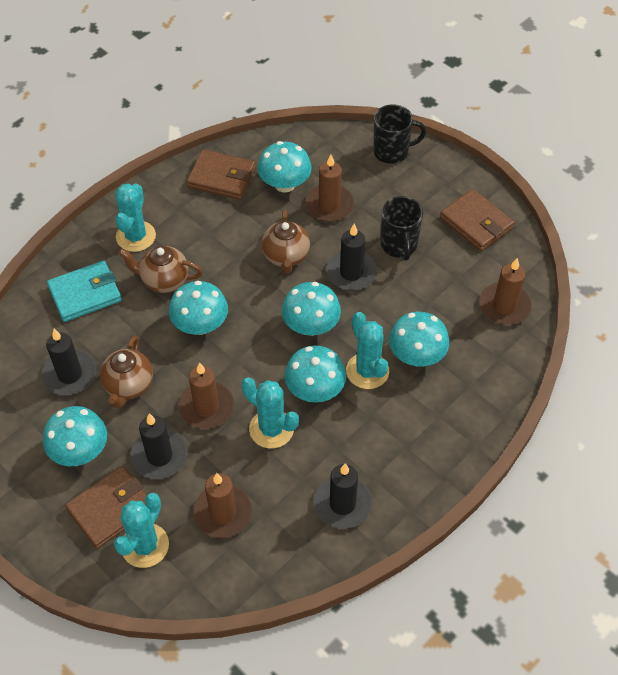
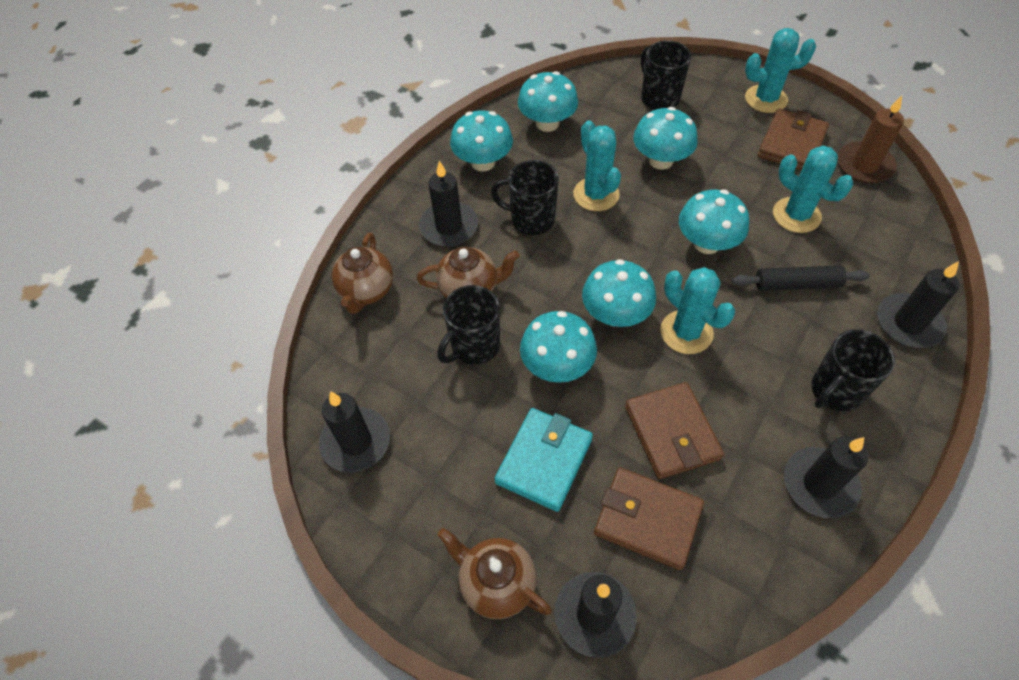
black candle: 4 -> 5
black mug: 2 -> 4
black rolling pin: 0 -> 1
brown candle: 4 -> 1

